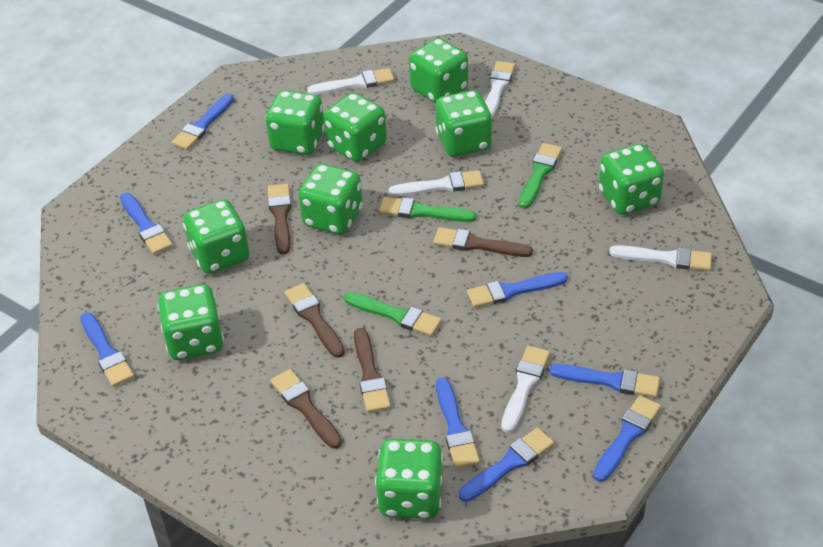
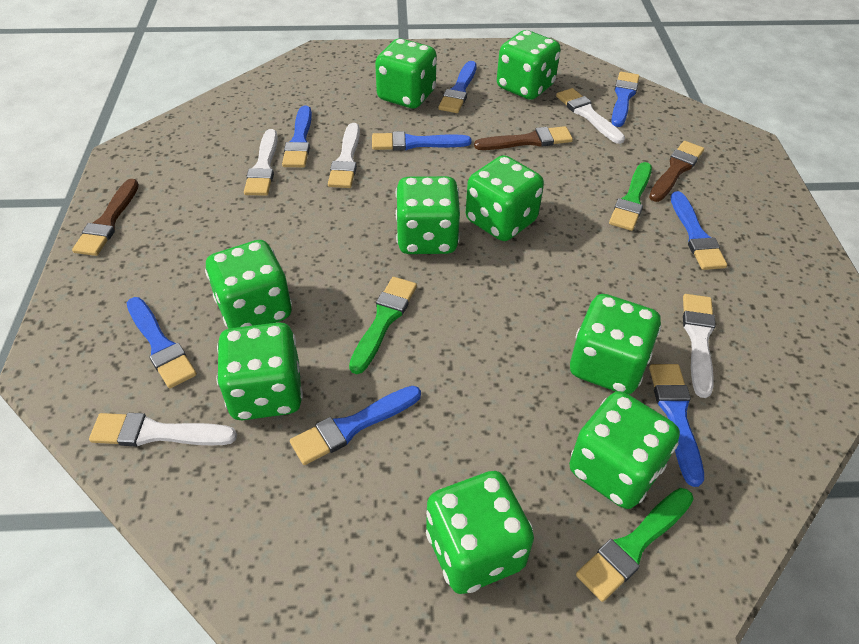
brown brush: 5 -> 3

